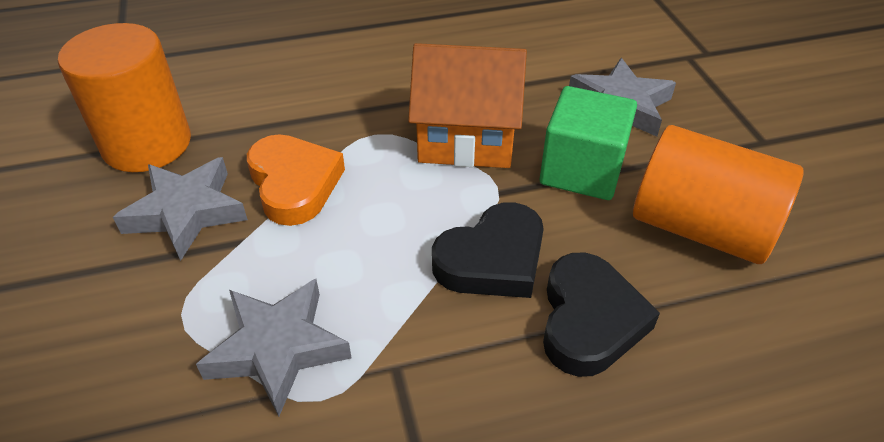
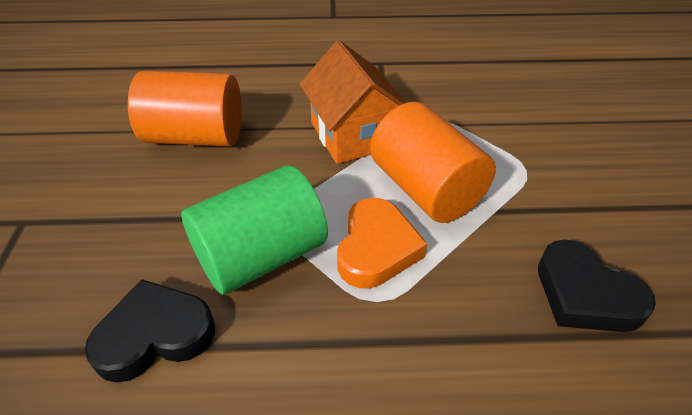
green cube: 1 -> 0
green cylinder: 0 -> 1
grey star: 3 -> 0

